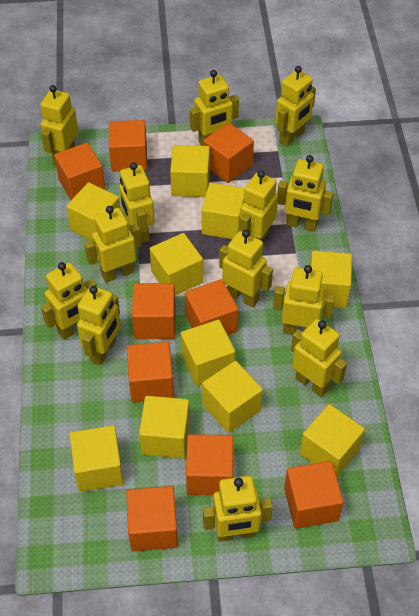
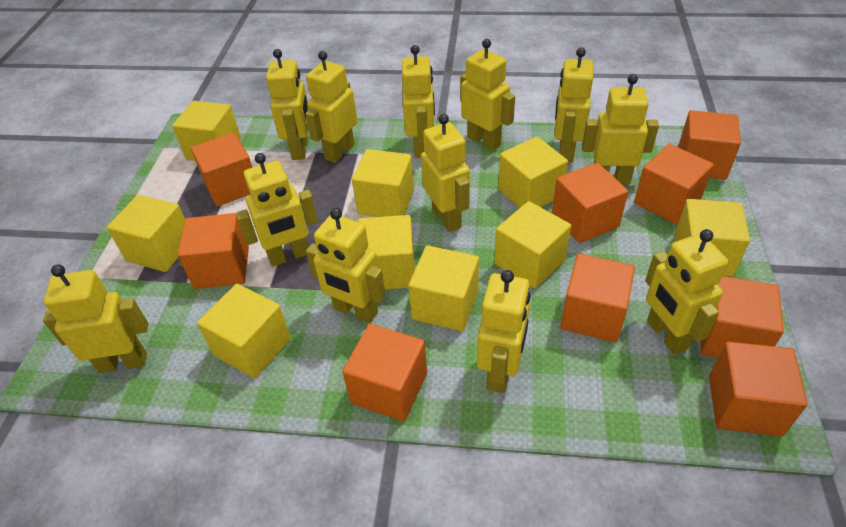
yellow cube: 10 -> 9
yellow robot: 13 -> 12

